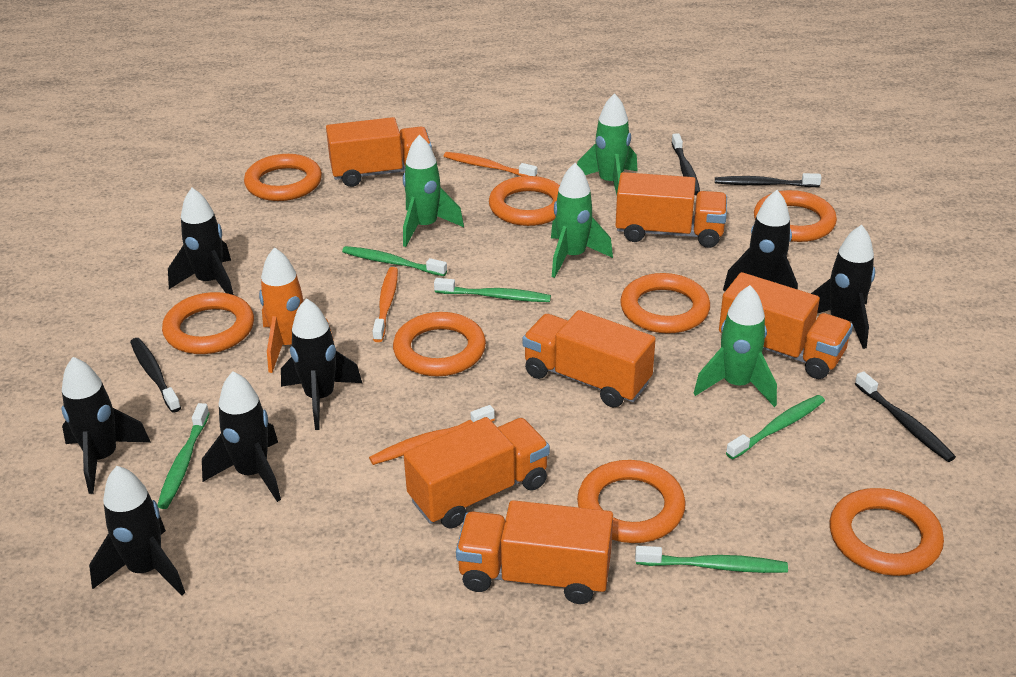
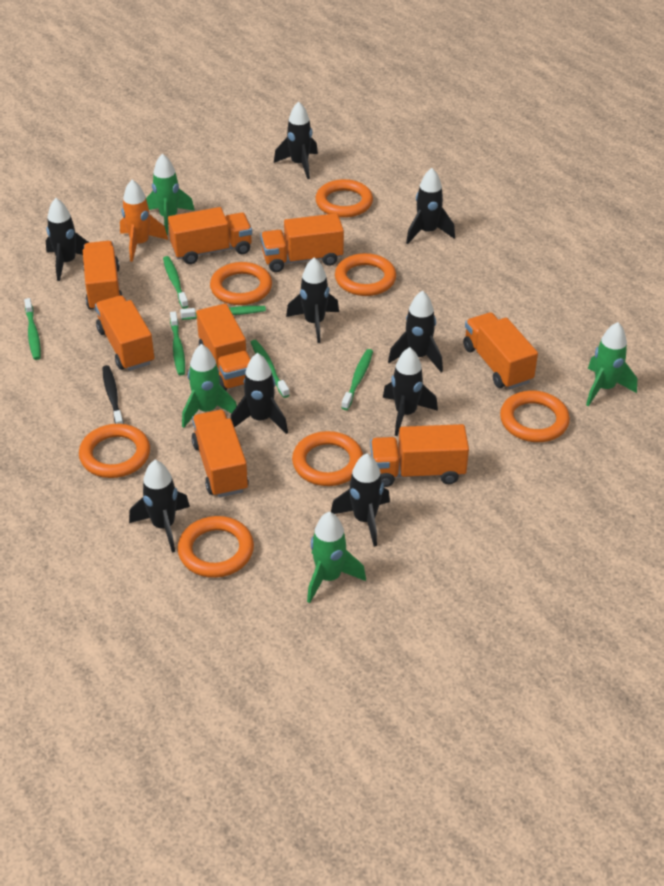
black rocket: 7 -> 9
black toothbrush: 4 -> 1
green toothbrush: 5 -> 6
orange ring: 8 -> 7
orange toothbrush: 3 -> 0
orange truck: 6 -> 8

